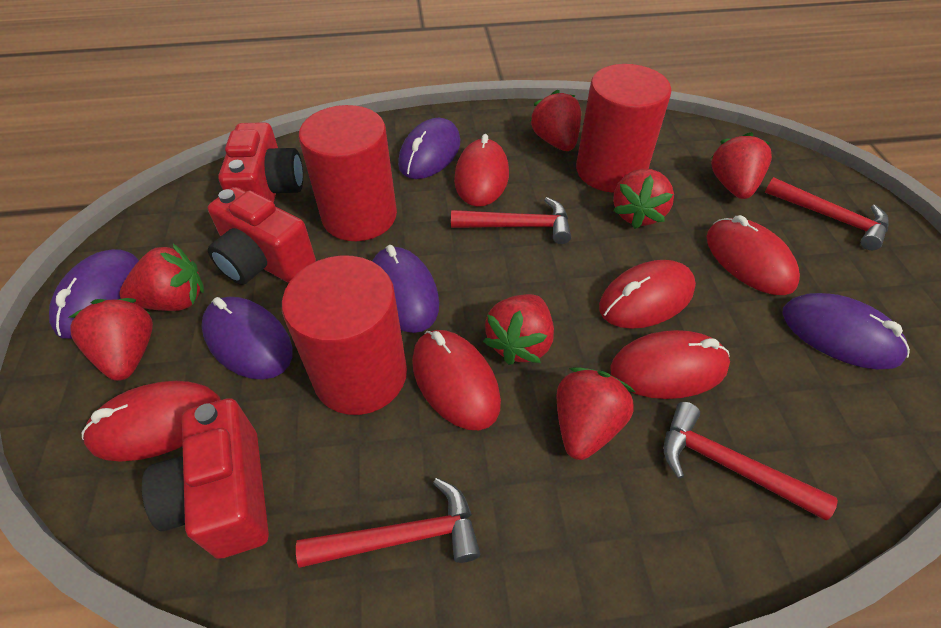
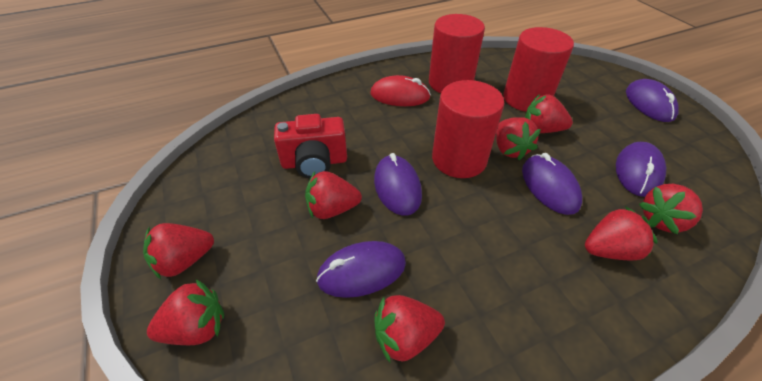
red camera: 3 -> 1
red hammer: 4 -> 0
red mouse: 6 -> 1
red strawberry: 7 -> 8

